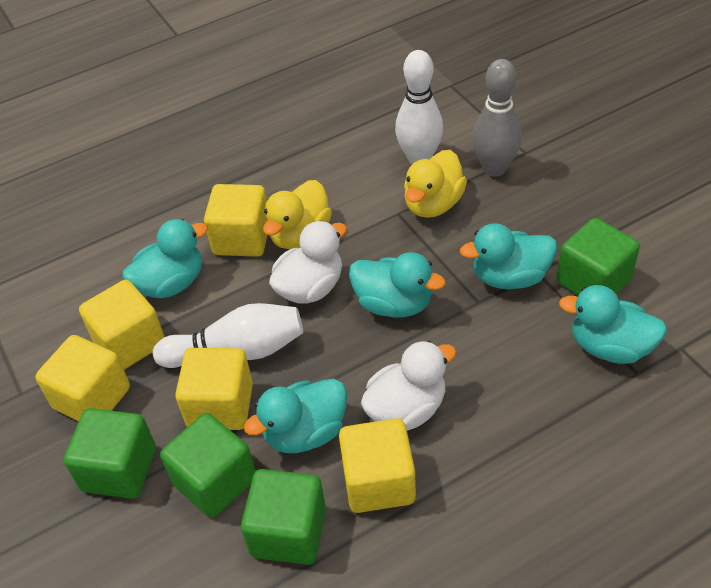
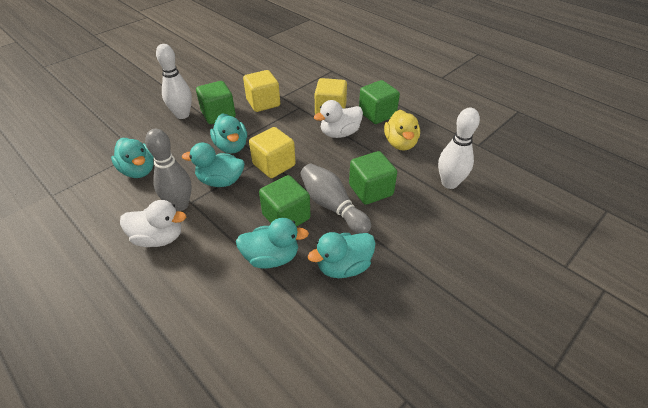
grey bowling pin: 1 -> 2
yellow cube: 5 -> 3
yellow duck: 2 -> 1

